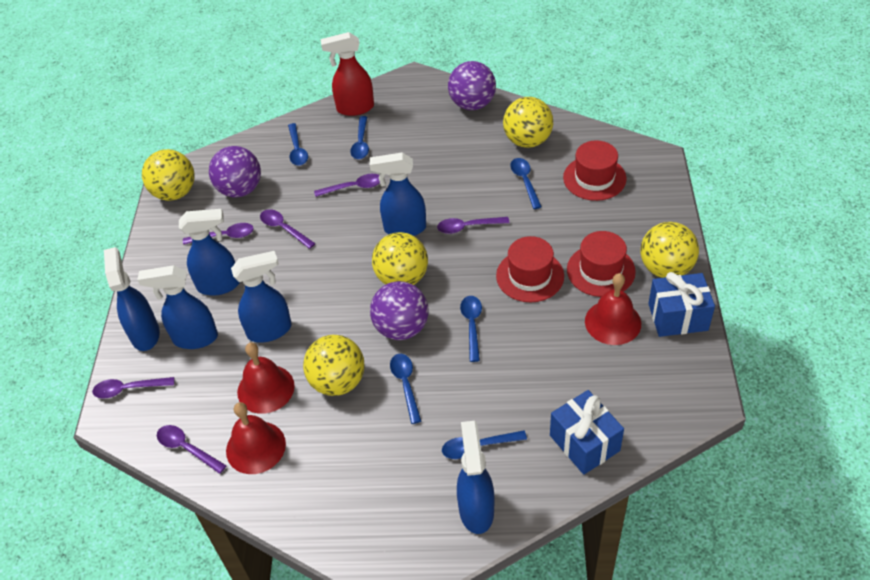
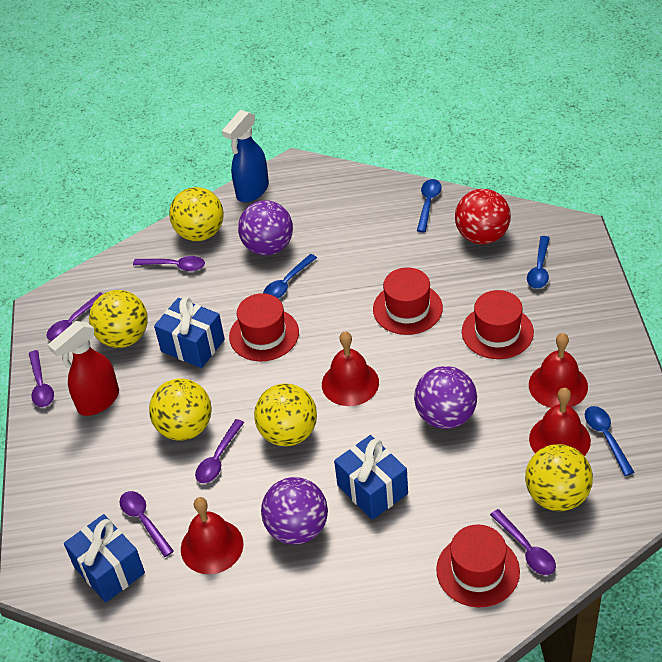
blue gift: 2 -> 3
blue spoon: 6 -> 4
blue spray bottle: 6 -> 1
red ball: 0 -> 1
red bell: 3 -> 4
red hat: 3 -> 4

